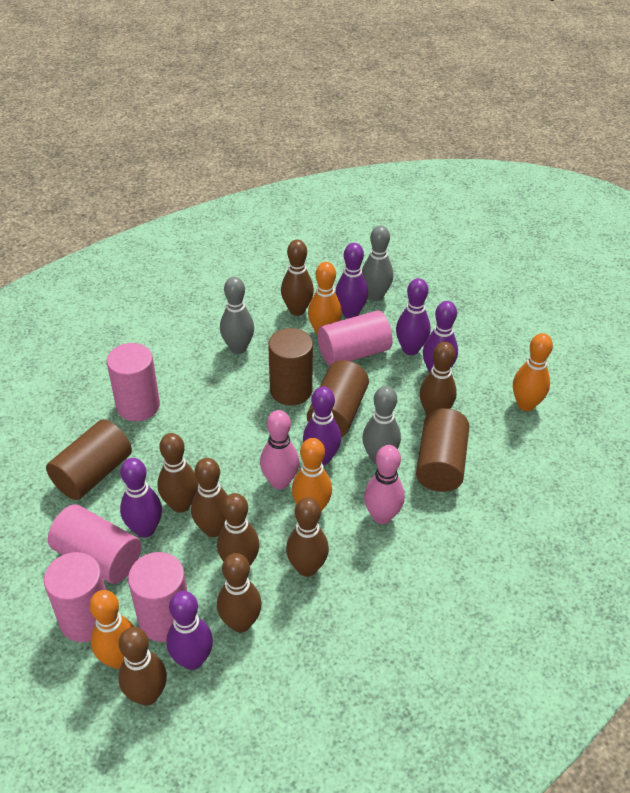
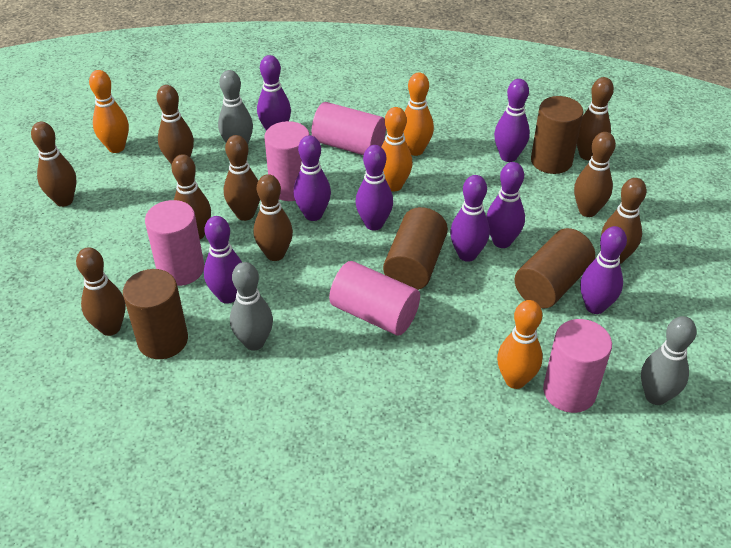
brown bowling pin: 8 -> 9
pink bowling pin: 2 -> 0
purple bowling pin: 6 -> 8

